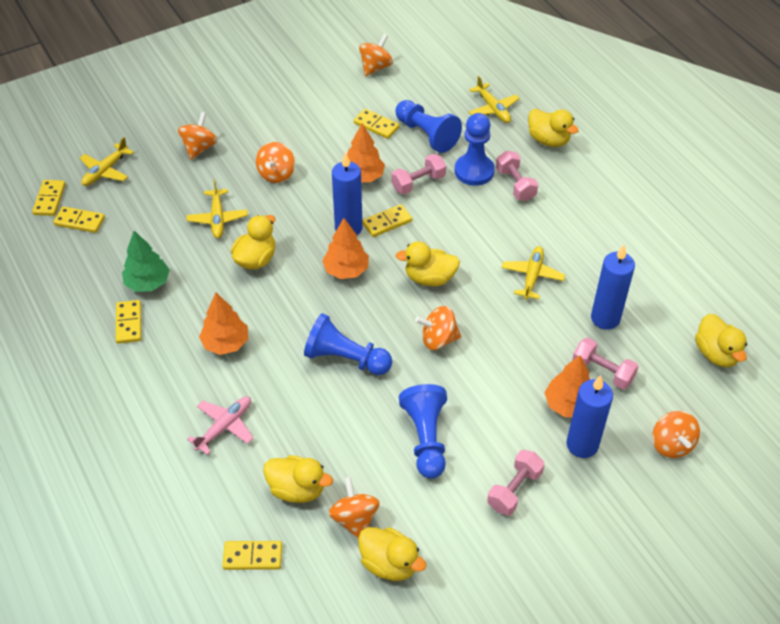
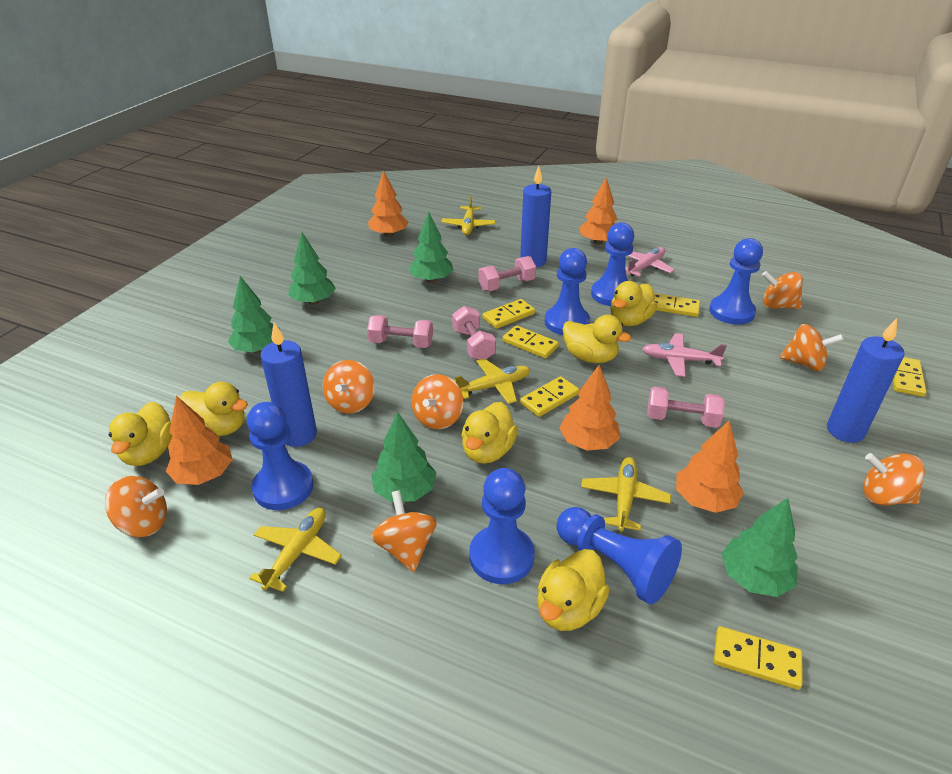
blue pawn: 4 -> 6
green tree: 1 -> 5
orange spinning top: 6 -> 7
orange tree: 4 -> 5
pink plane: 1 -> 2

